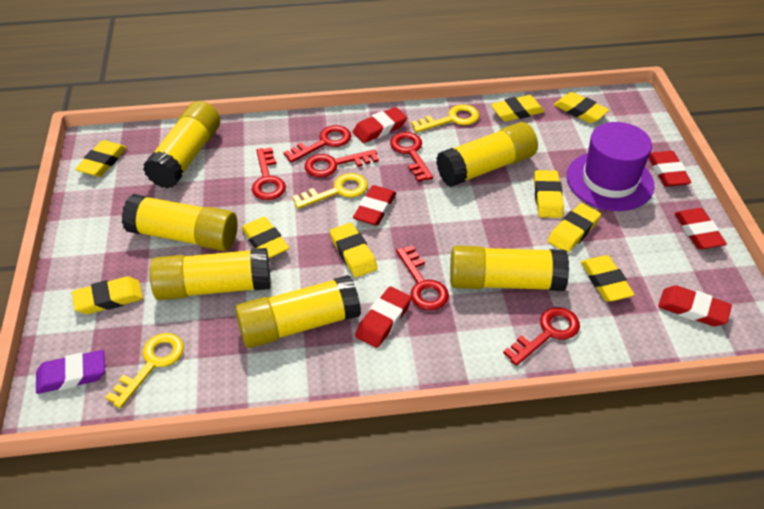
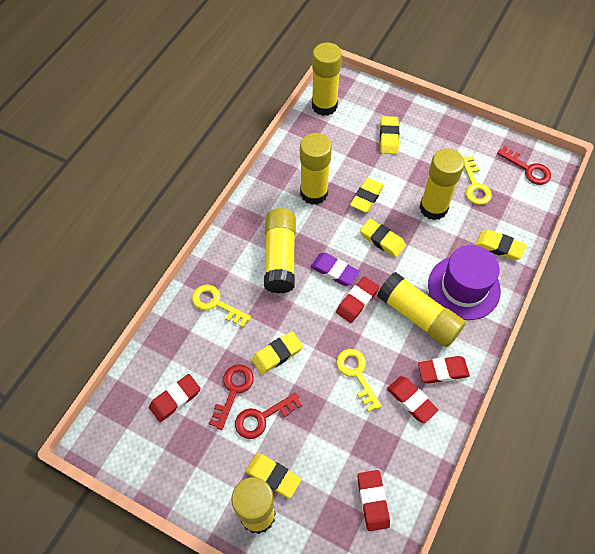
red eraser: 6 -> 5
red key: 6 -> 3
yellow eraser: 9 -> 6

